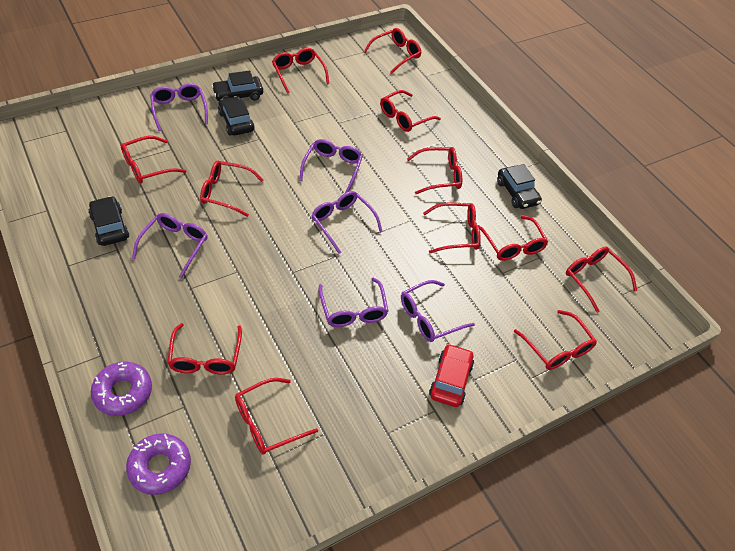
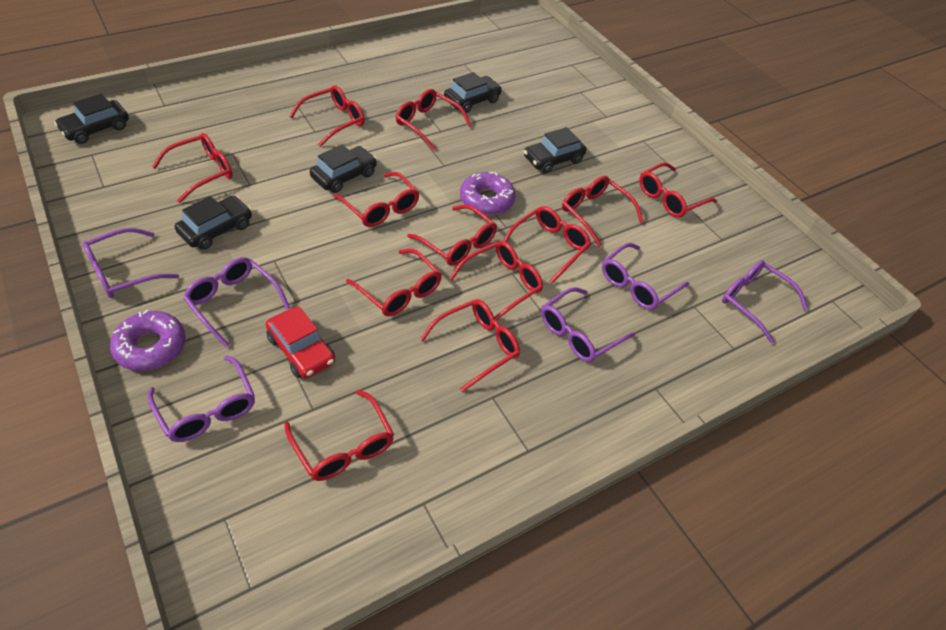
black car: 4 -> 5

